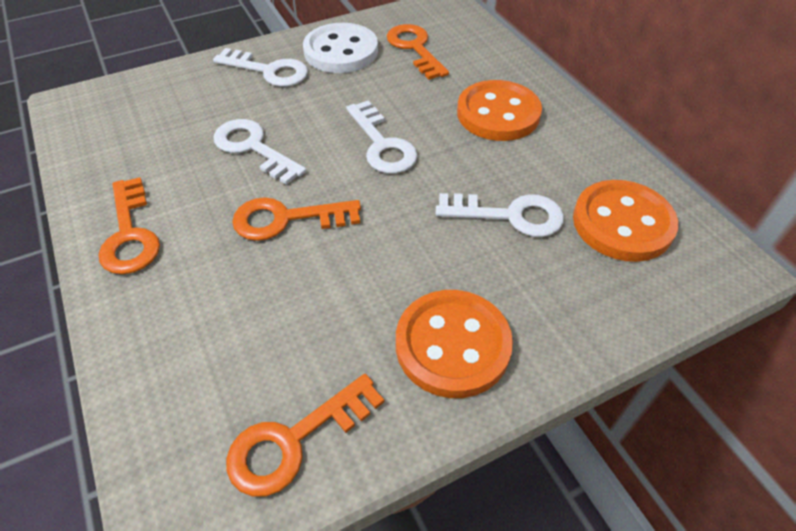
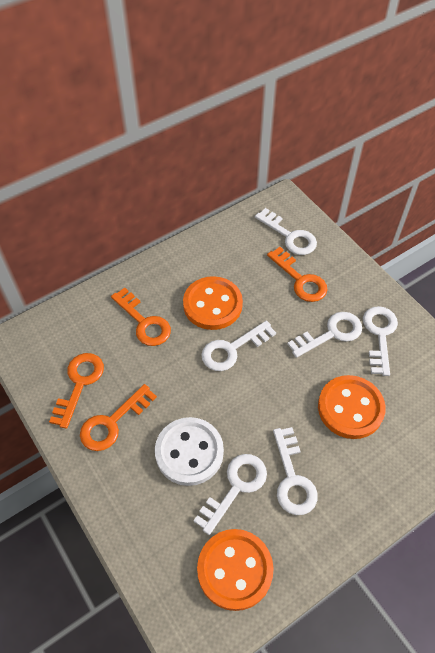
white key: 4 -> 6

